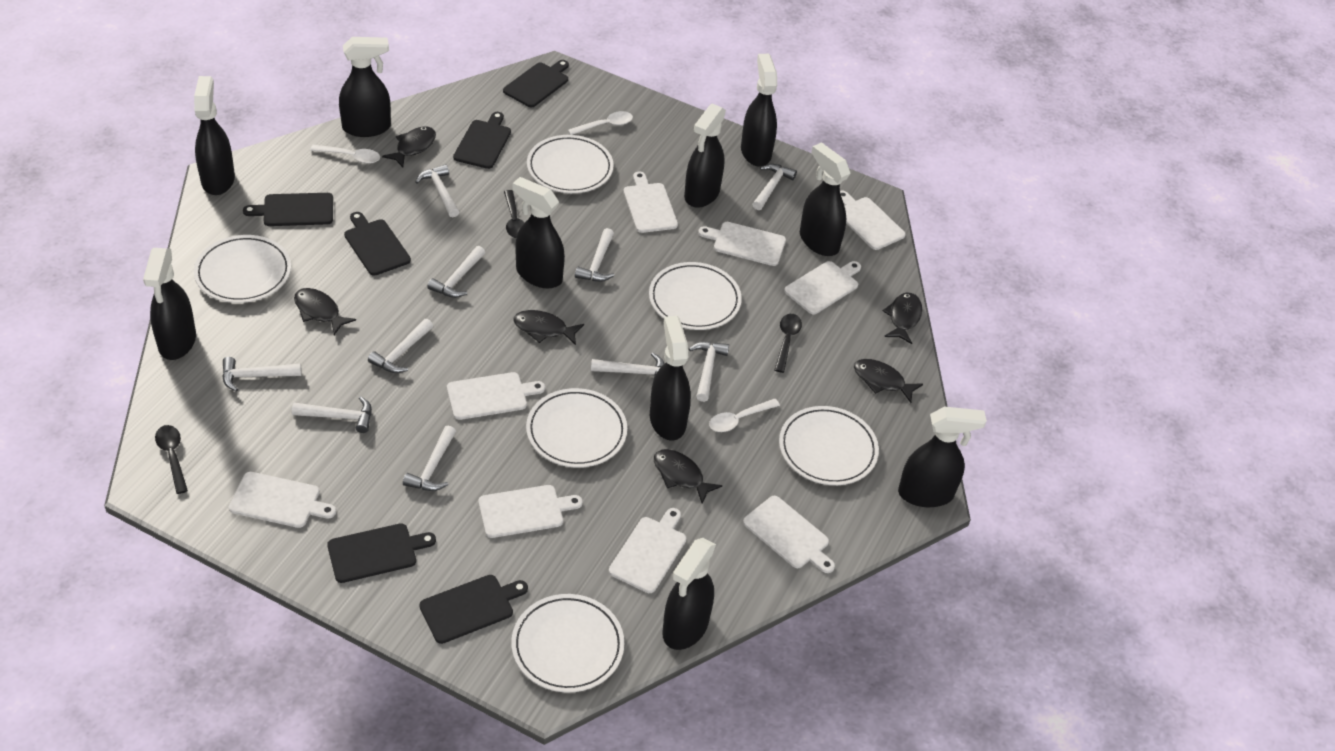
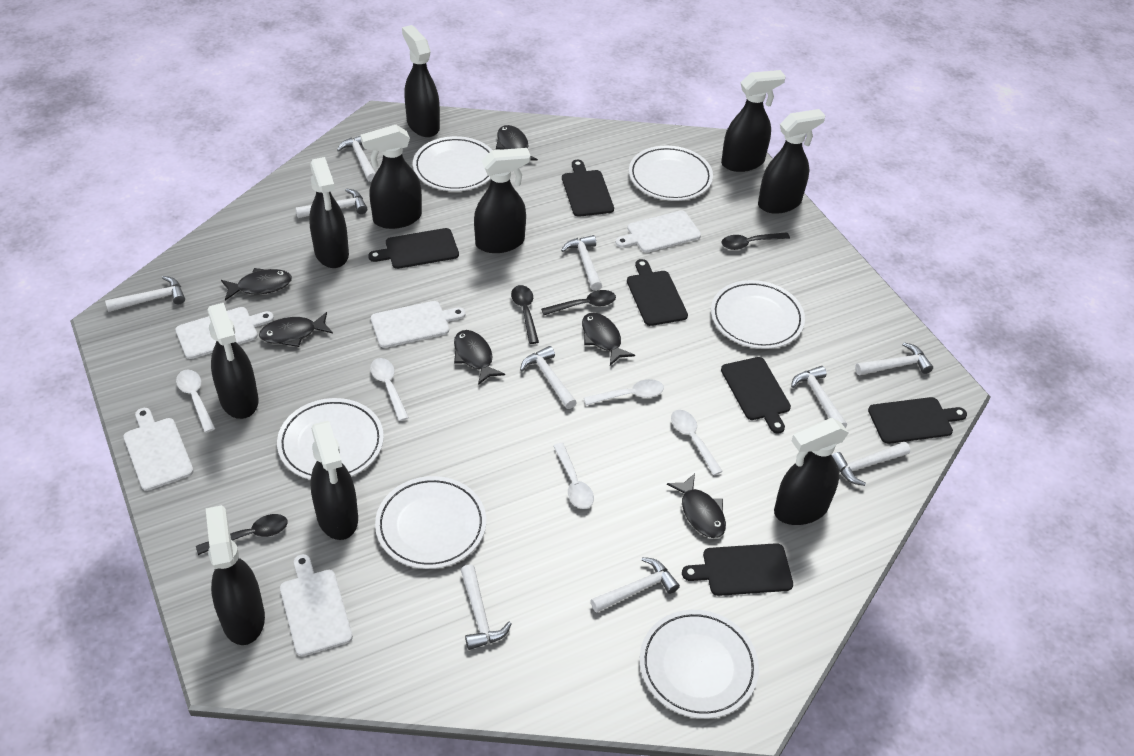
black spoon: 3 -> 4
white cutting board: 9 -> 5
white spoon: 3 -> 5

